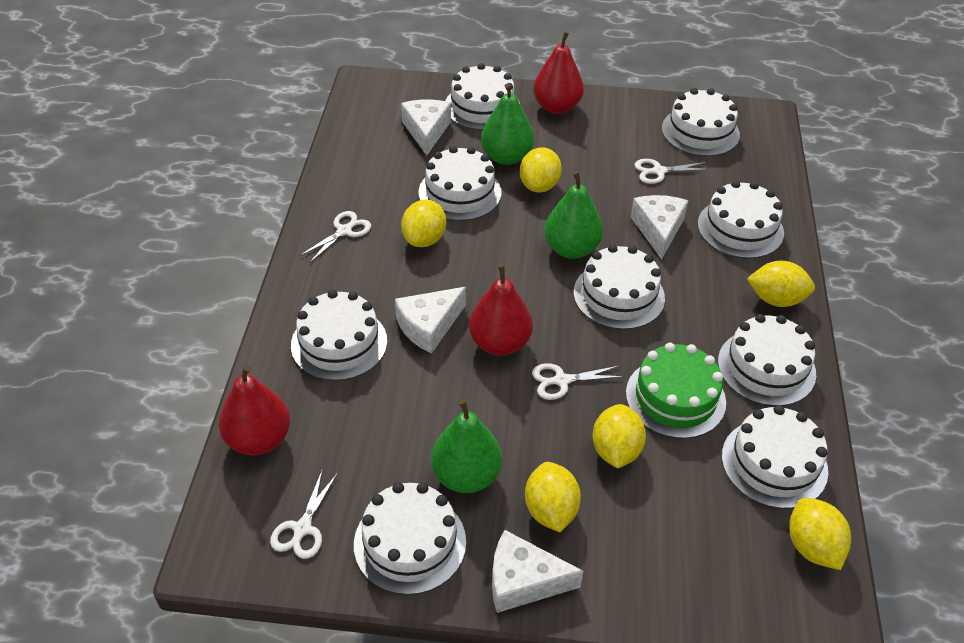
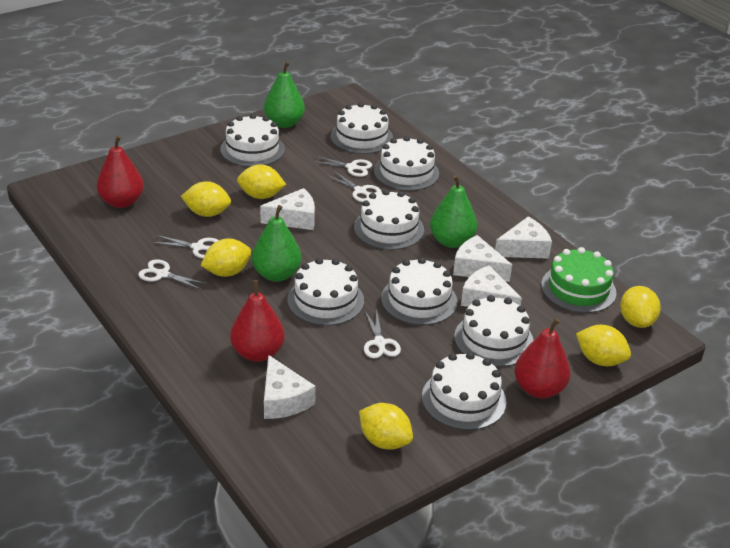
white cake: 9 -> 8
white cheese: 4 -> 5
white scissors: 4 -> 5

